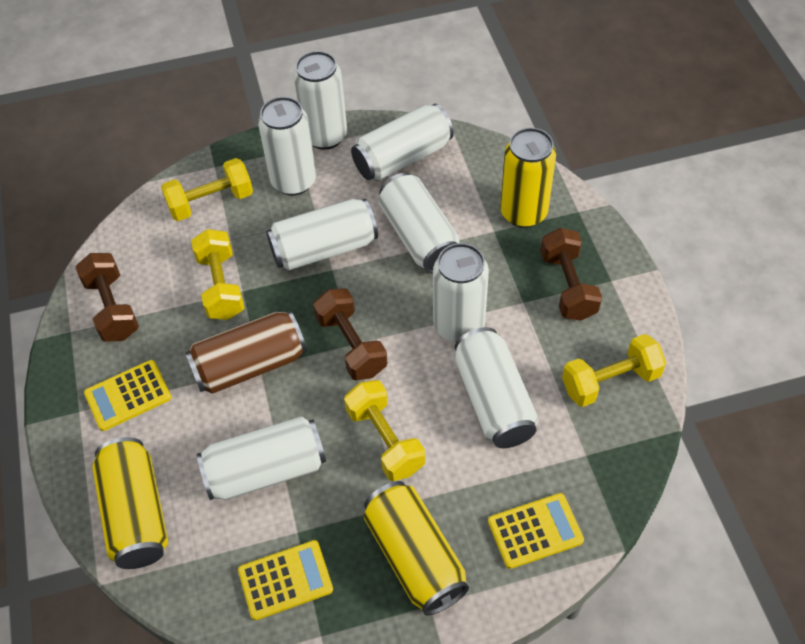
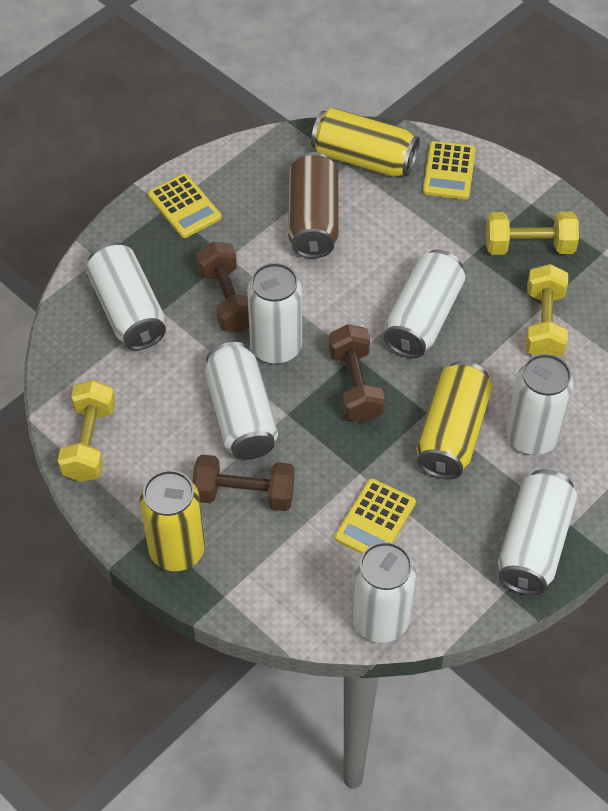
white can: 8 -> 7
yellow dumbbell: 4 -> 3

